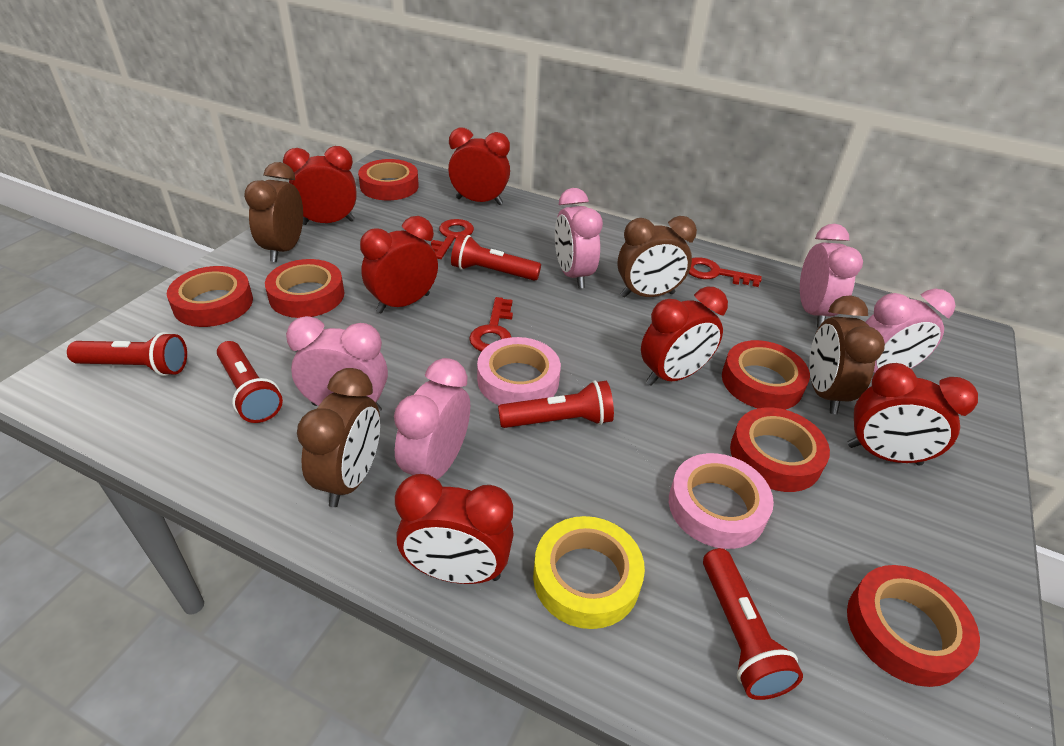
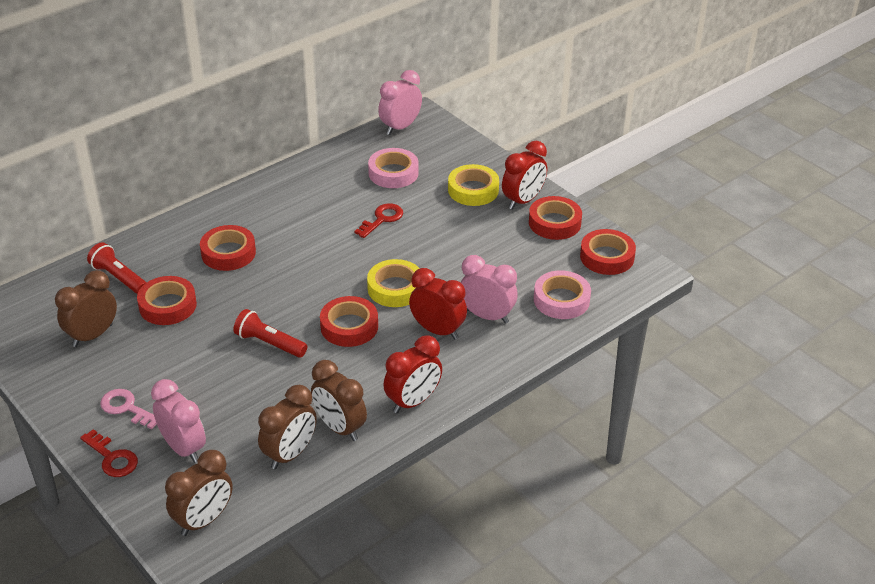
pink clock: 5 -> 3
pink key: 0 -> 1
red clock: 6 -> 3
red flashlight: 5 -> 2
red key: 3 -> 2
red tape: 6 -> 5
yellow tape: 1 -> 2

